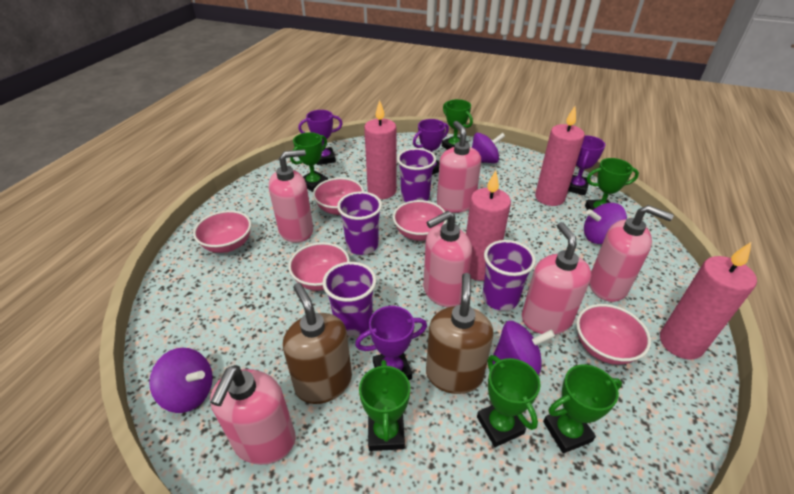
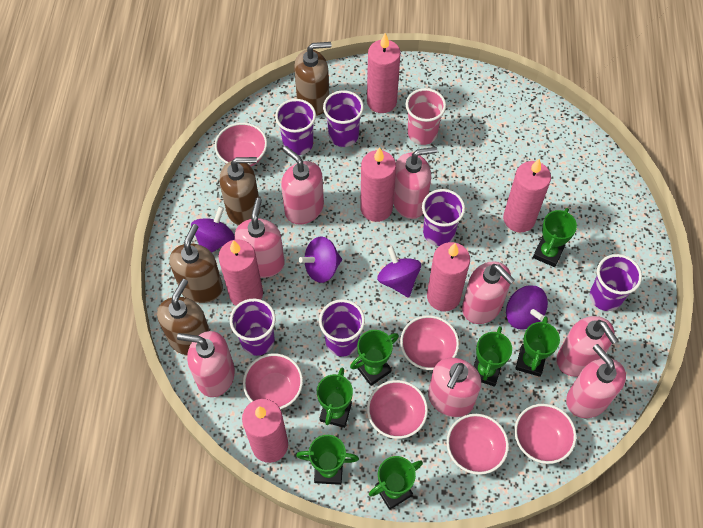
brown soap dispenser: 2 -> 4
green trophy: 6 -> 7
pink bowl: 5 -> 6
pink candle: 4 -> 6
pink cup: 0 -> 1
pink soap dispenser: 6 -> 8
purple cup: 4 -> 6
purple trophy: 4 -> 0

